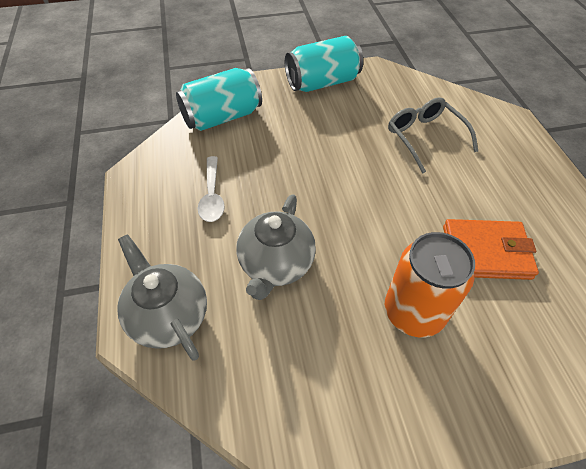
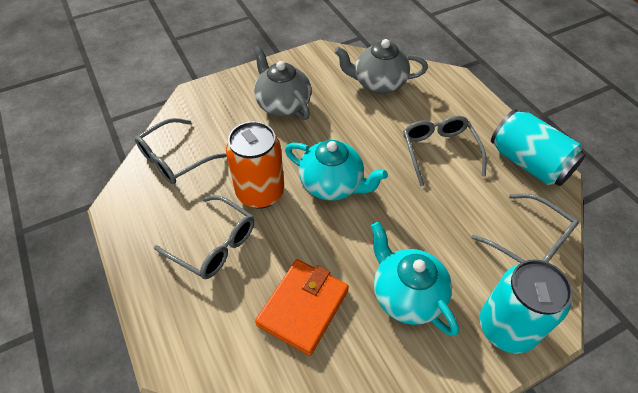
grey glasses: 1 -> 4
turquoise teapot: 0 -> 2
white spoon: 1 -> 0

